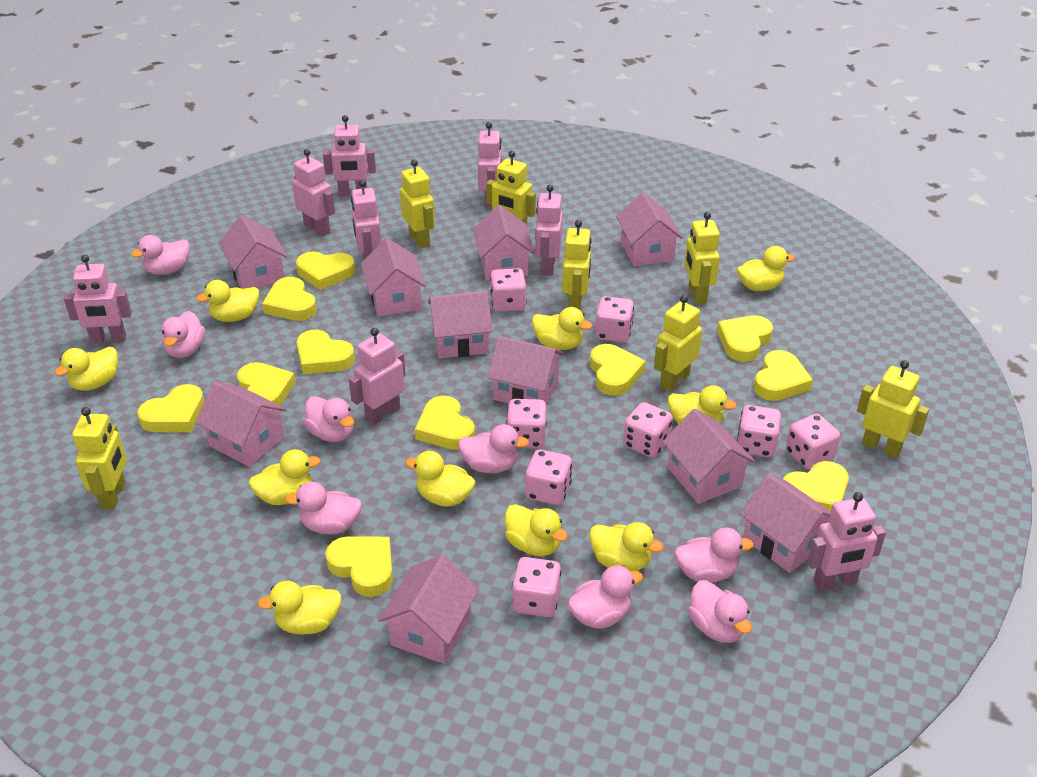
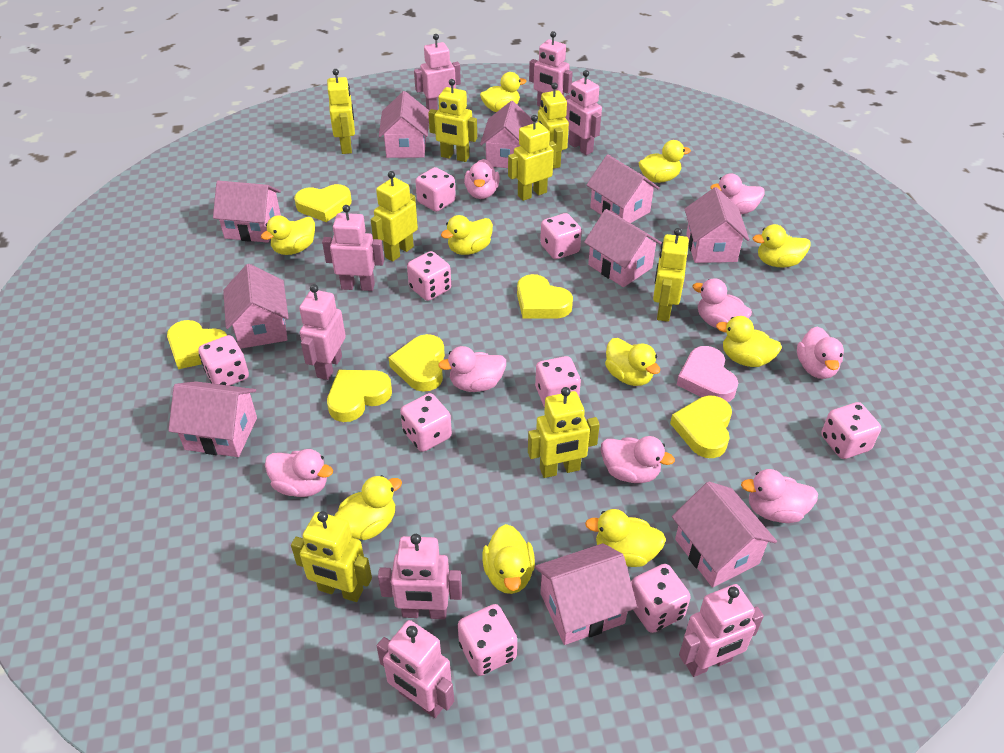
pink dice: 8 -> 9
pink heart: 0 -> 1
yellow heart: 11 -> 6
yellow robot: 7 -> 8

